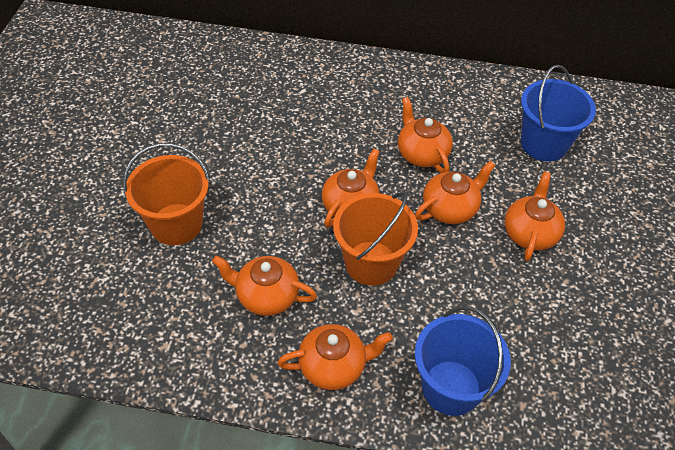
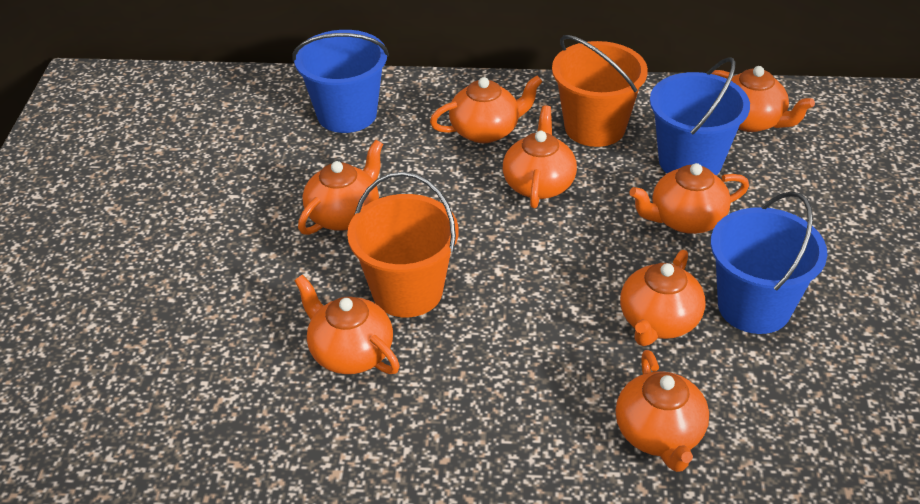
blue bucket: 2 -> 3
orange teapot: 6 -> 8

